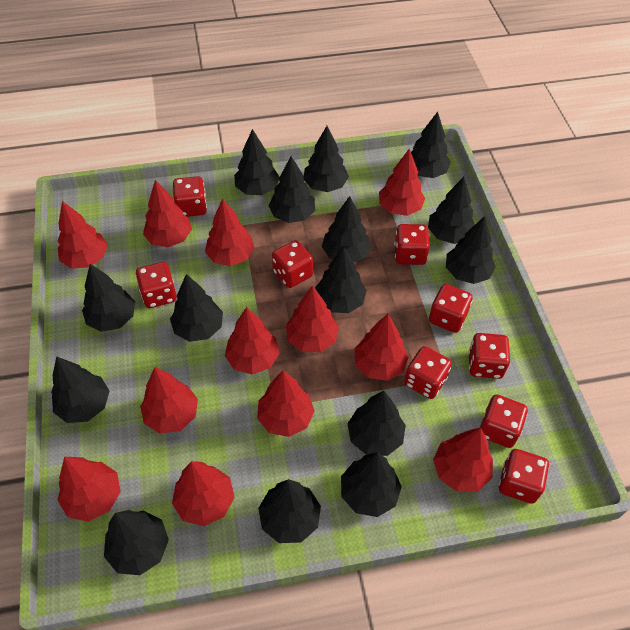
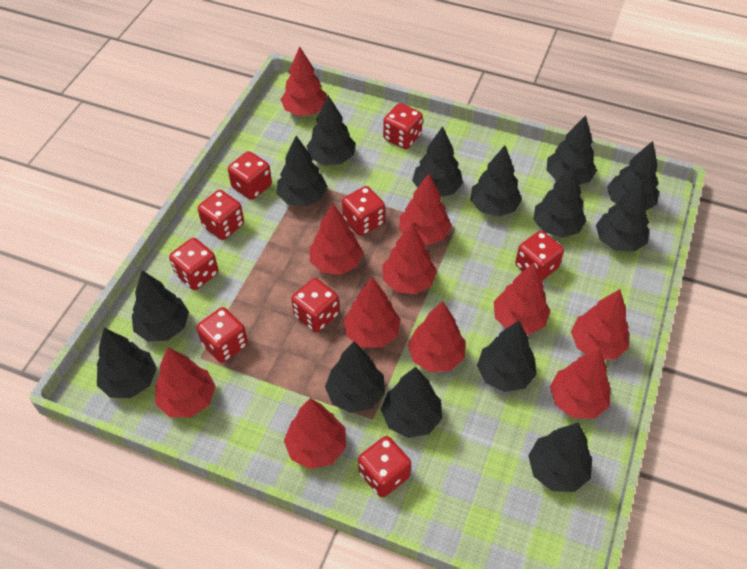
black tree: 15 -> 14
red tree: 12 -> 11

